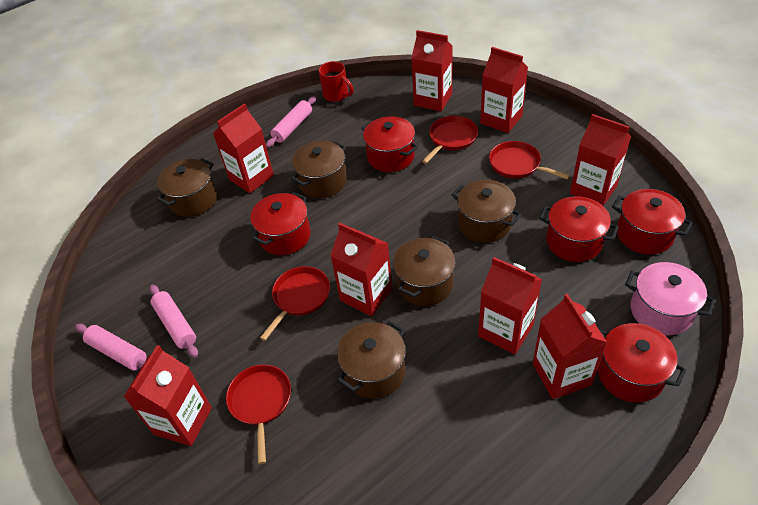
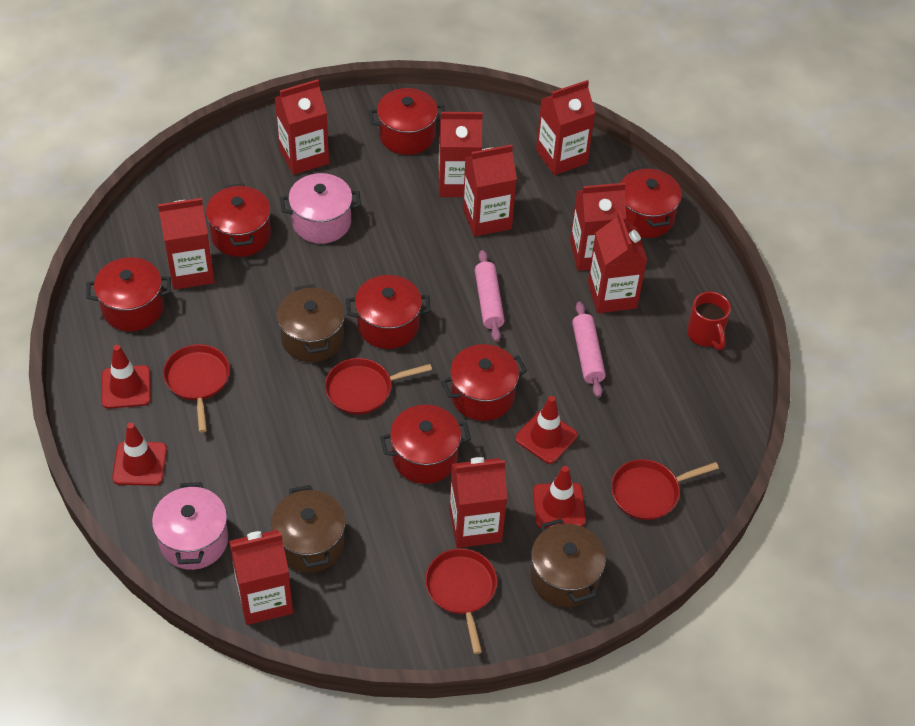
brown pot: 5 -> 3
pink pot: 1 -> 2
pink rolling pin: 3 -> 2
red carton: 8 -> 9
red pot: 5 -> 7
red traffic cone: 0 -> 4

